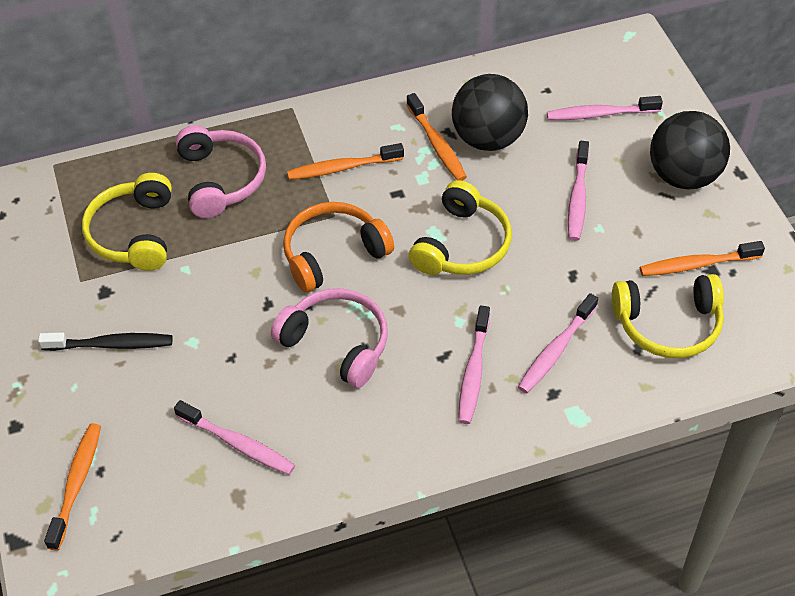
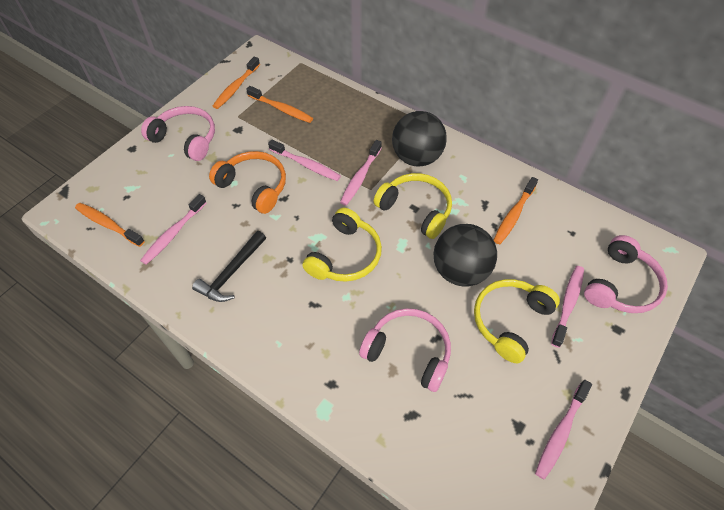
black hammer: 0 -> 1
black toothbrush: 1 -> 0
pink headphones: 2 -> 3

